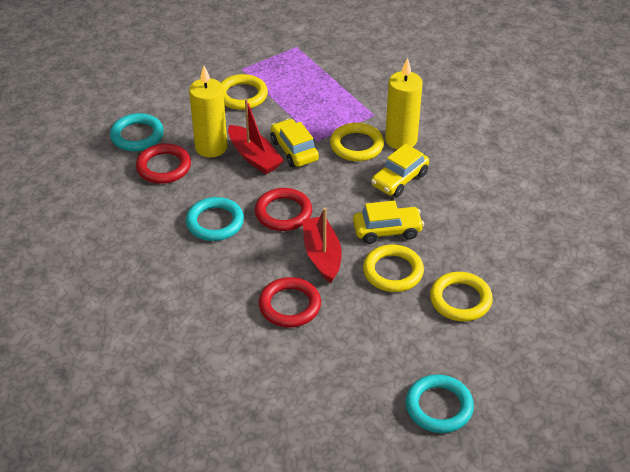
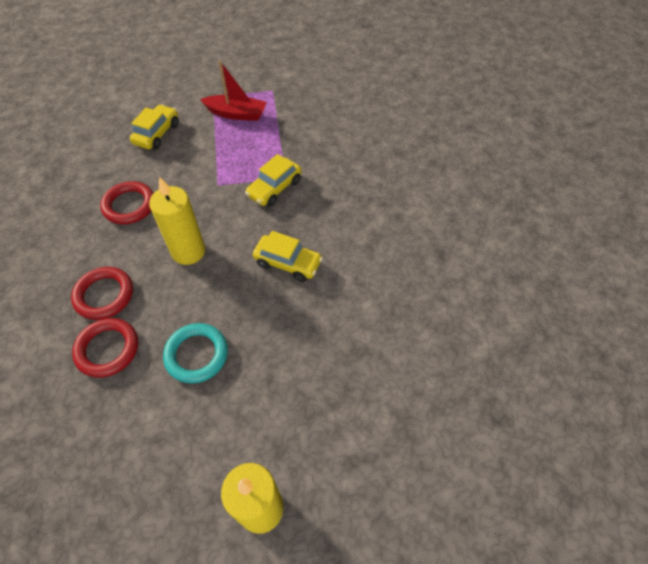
red boat: 2 -> 1
turquoise ring: 3 -> 1
yellow ring: 4 -> 0

